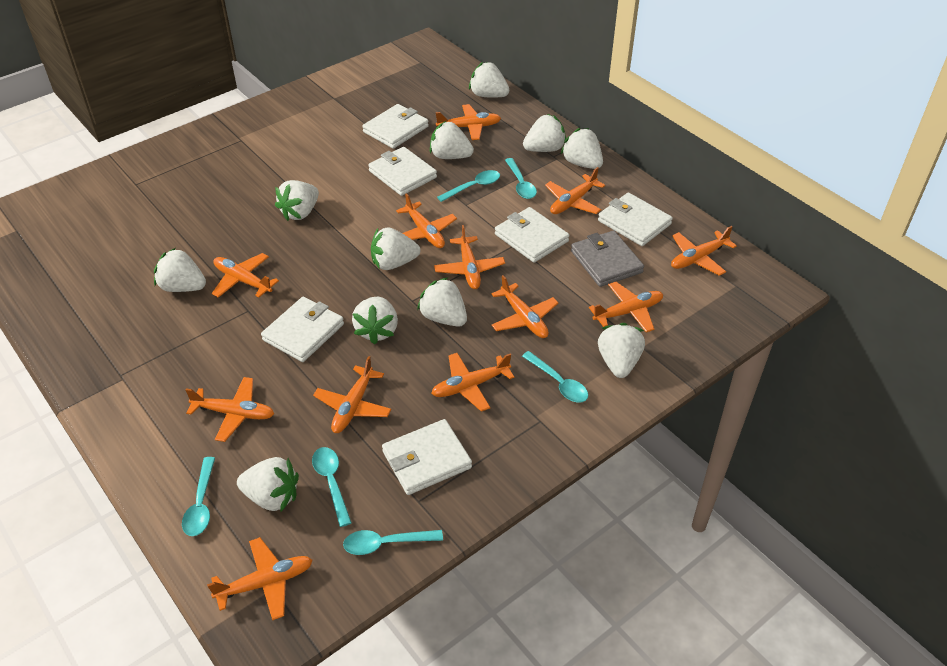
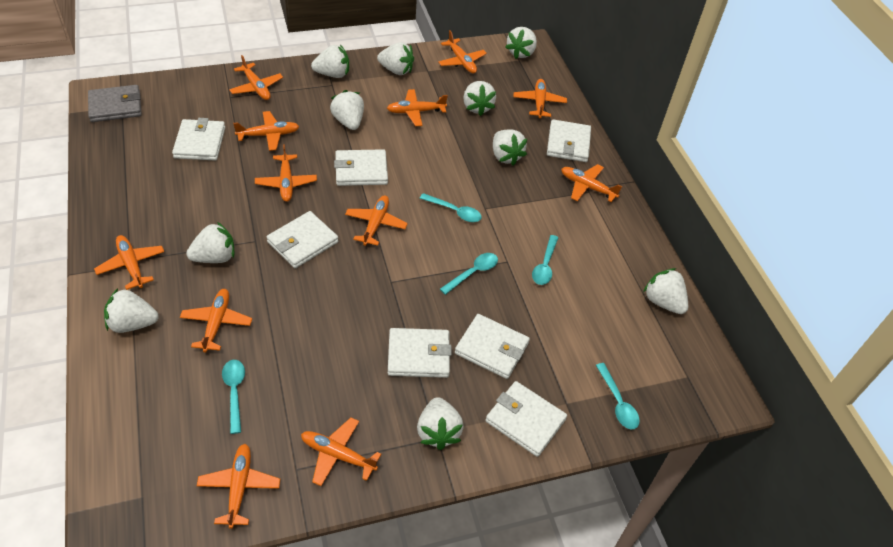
turquoise spoon: 6 -> 5
white strawberry: 11 -> 10
white wallet: 6 -> 7

